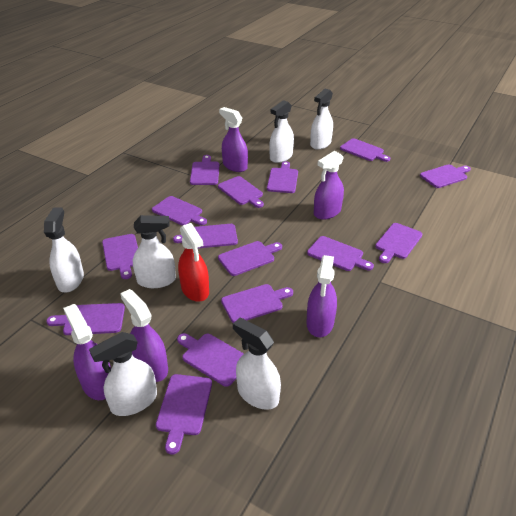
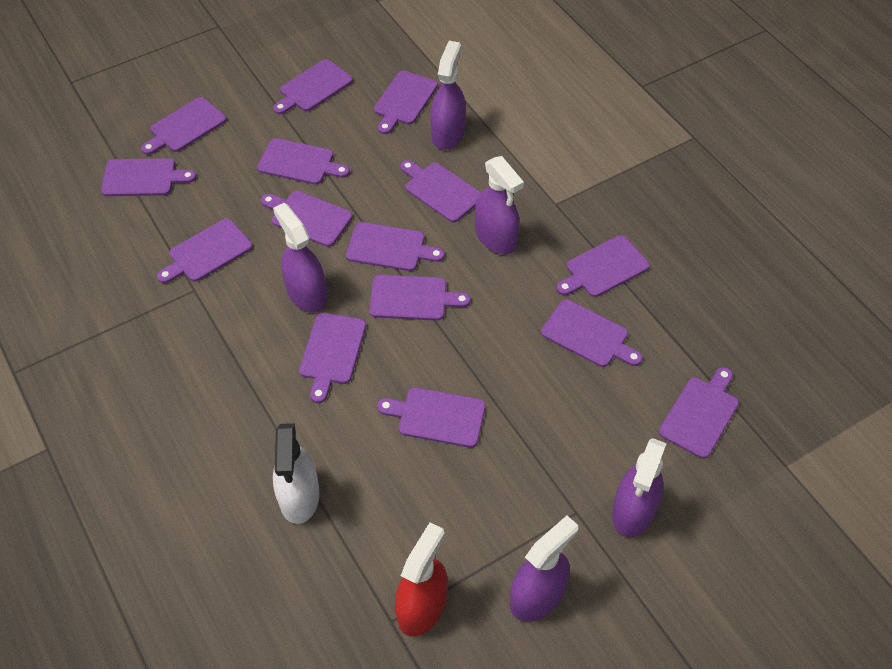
white spray bottle: 6 -> 1

